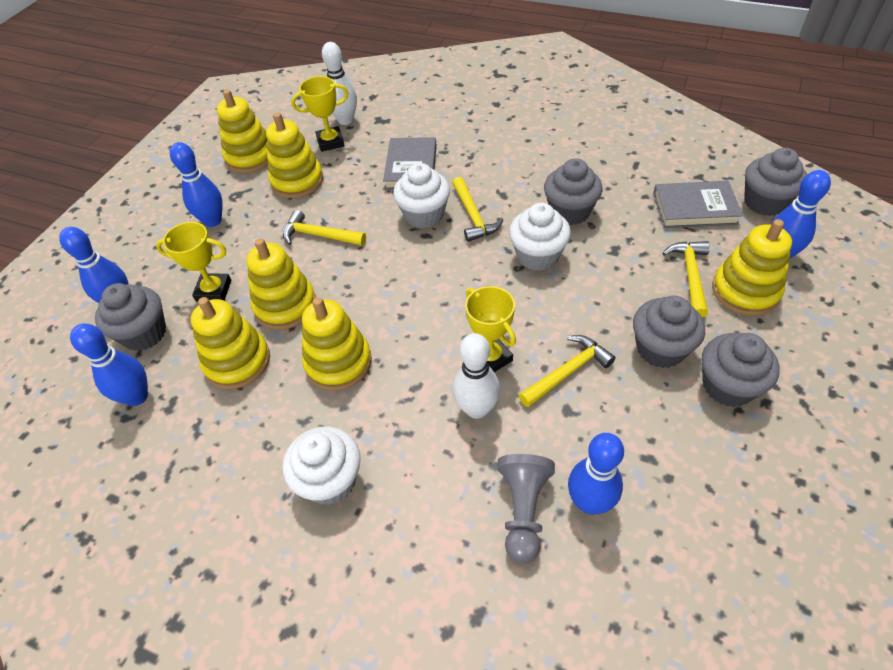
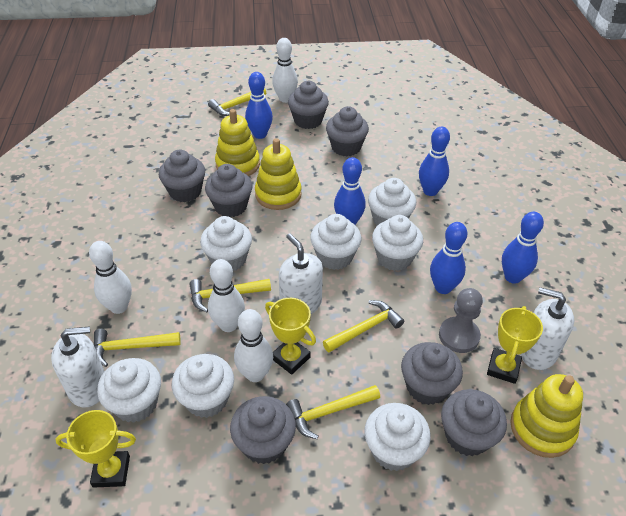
grey book: 2 -> 0
grey cupcake: 5 -> 7
white bowling pin: 2 -> 4
white cupcake: 3 -> 7
white soap dispenser: 0 -> 3
yellow hammer: 4 -> 5
yellow stacking toy: 6 -> 3

